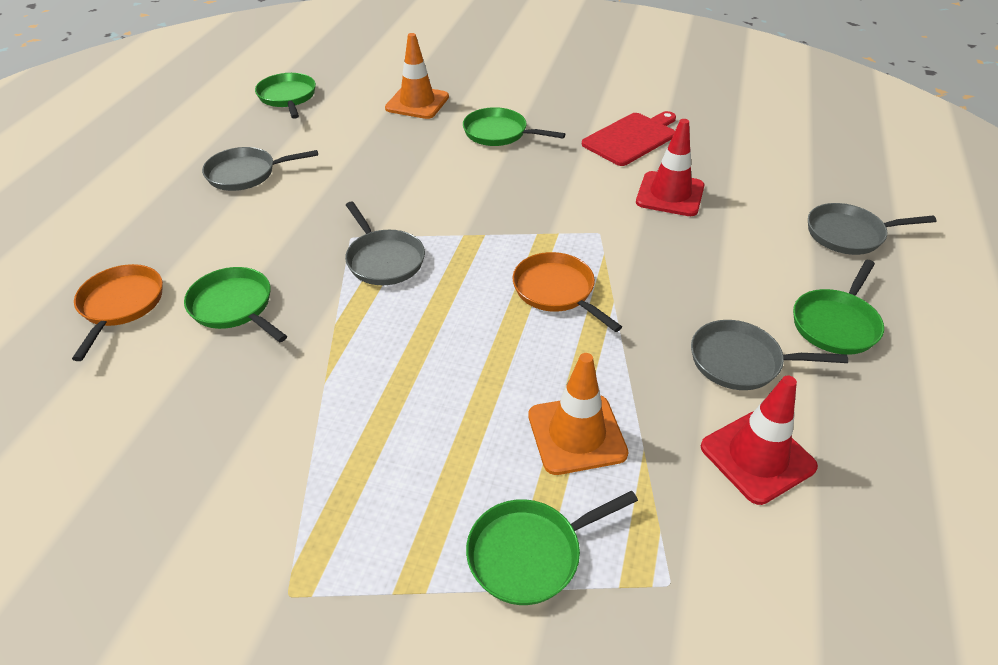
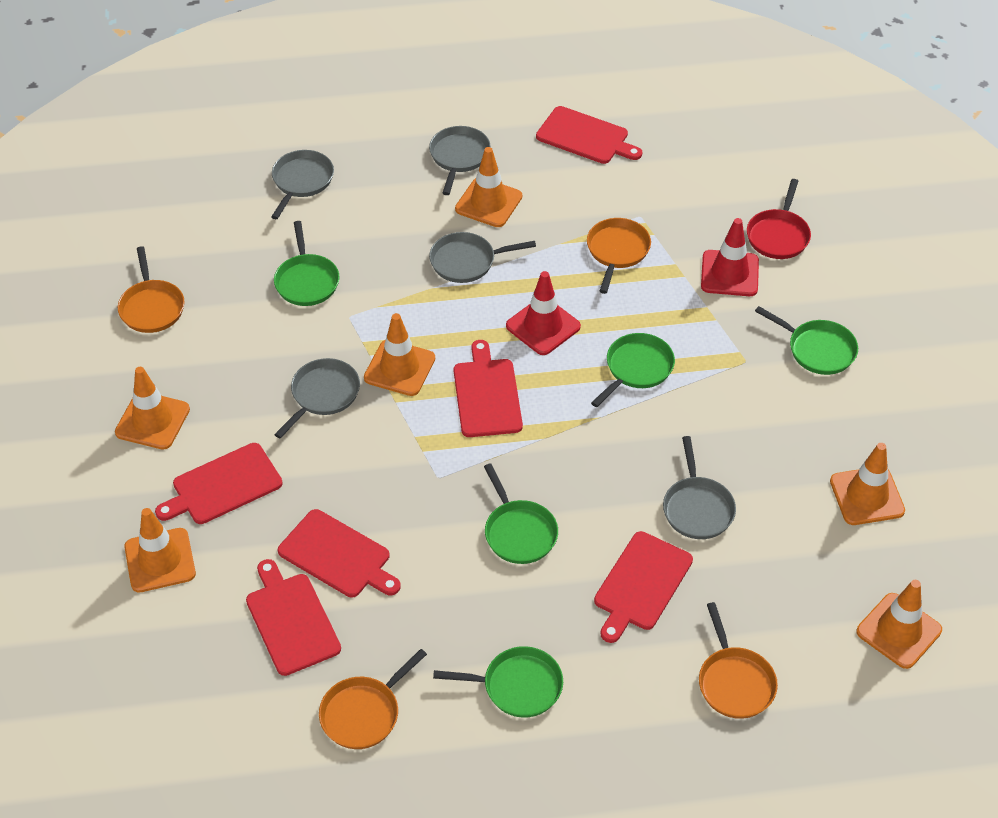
grey pan: 4 -> 5
orange pan: 2 -> 4
orange traffic cone: 2 -> 6
red cutting board: 1 -> 6
red pan: 0 -> 1

